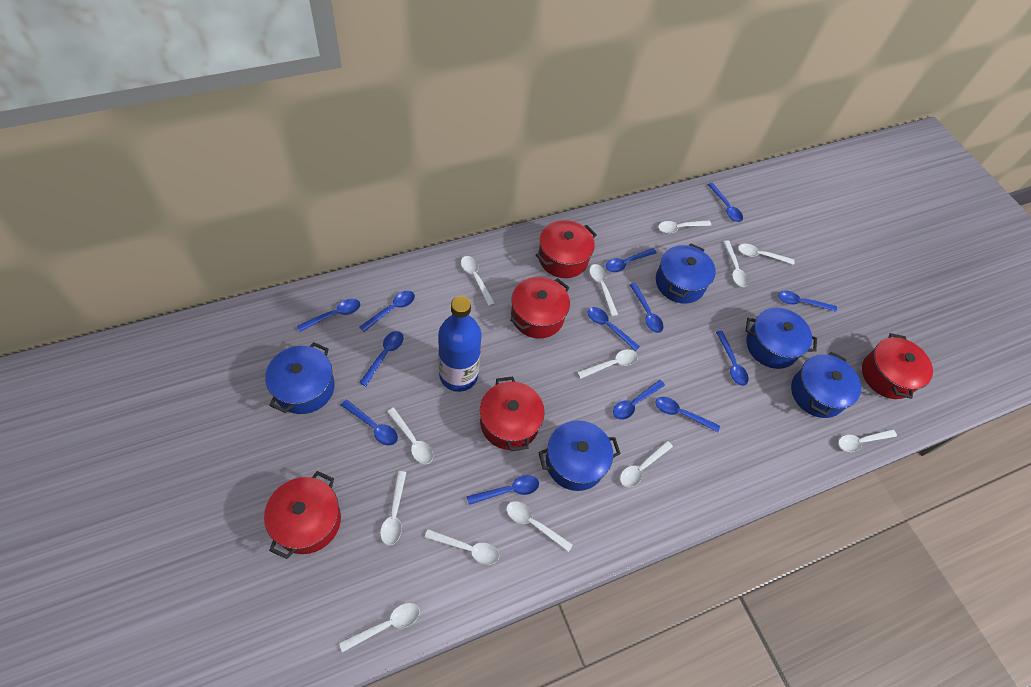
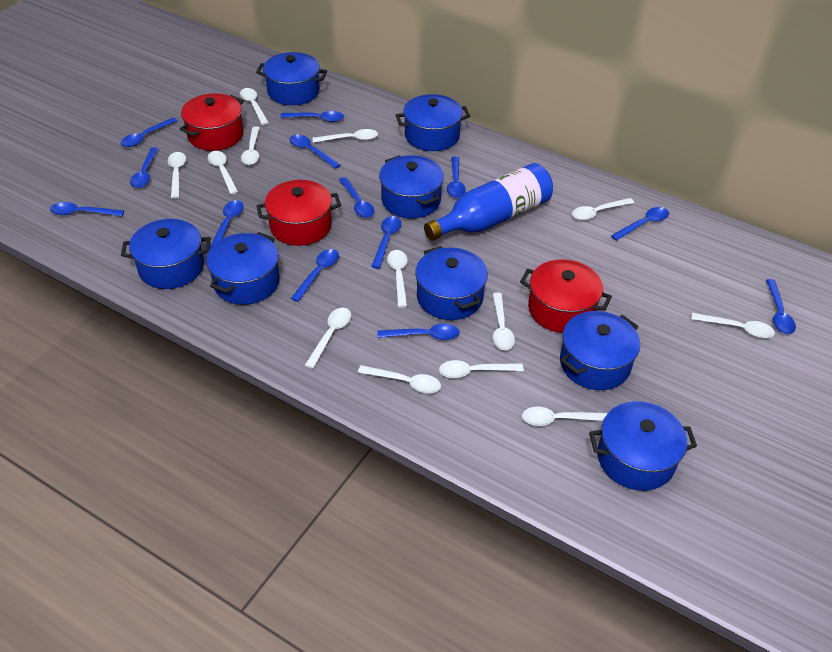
blue pot: 5 -> 8
red pot: 5 -> 3

